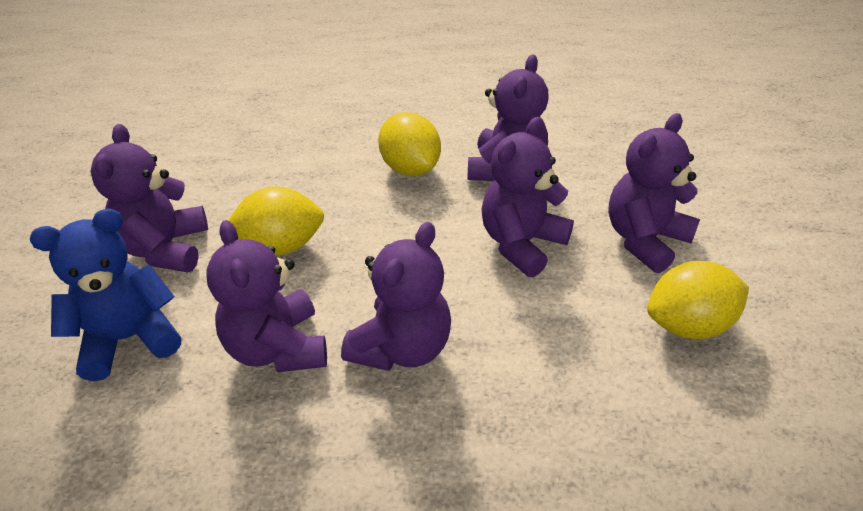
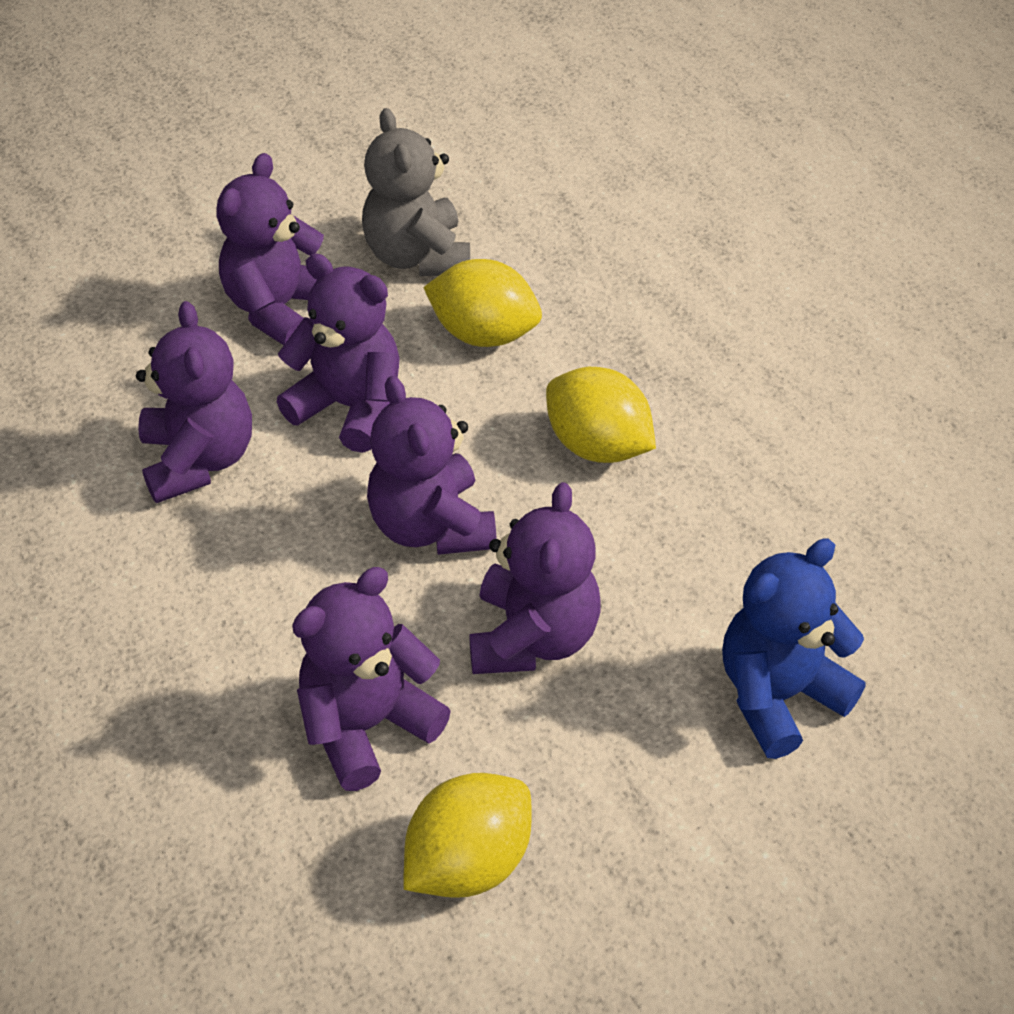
grey teddy bear: 0 -> 1

